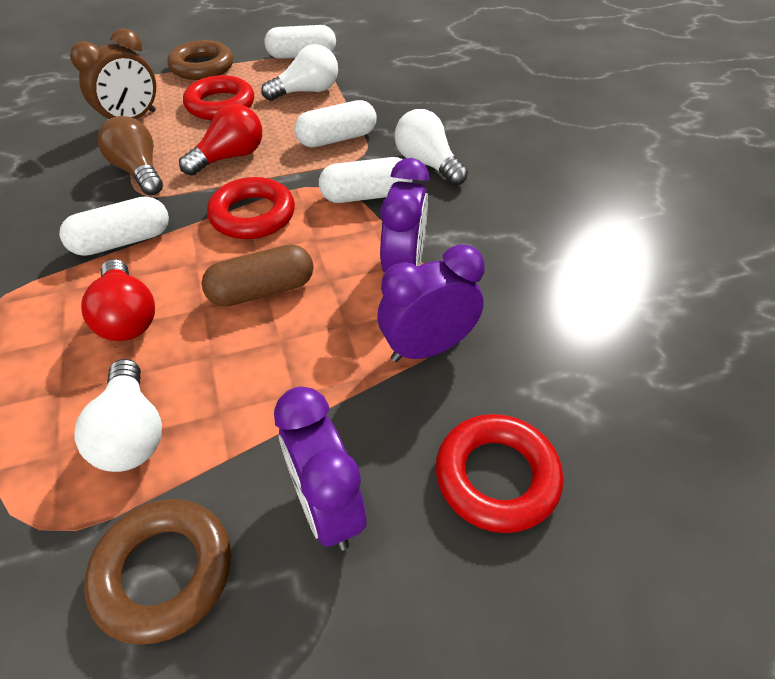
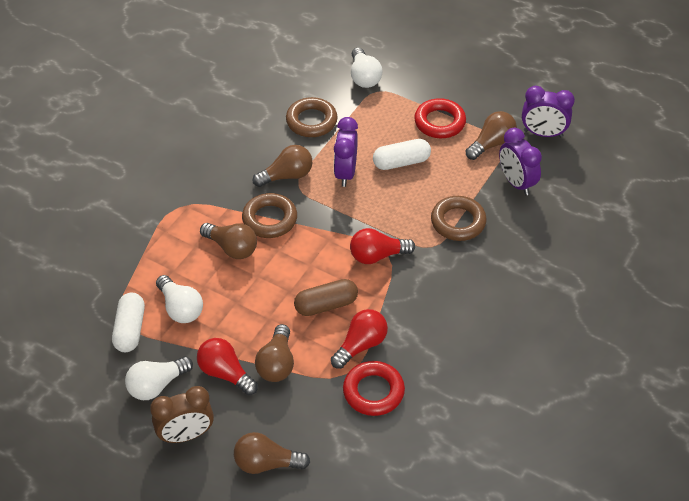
brown light bulb: 1 -> 5
brown ring: 2 -> 3
red light bulb: 2 -> 3
red ring: 3 -> 2
white capsule: 4 -> 2

